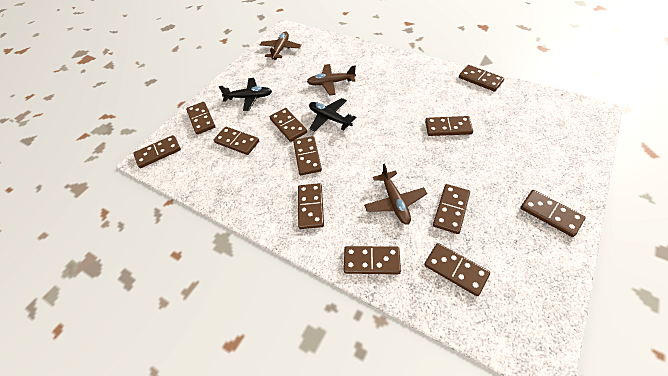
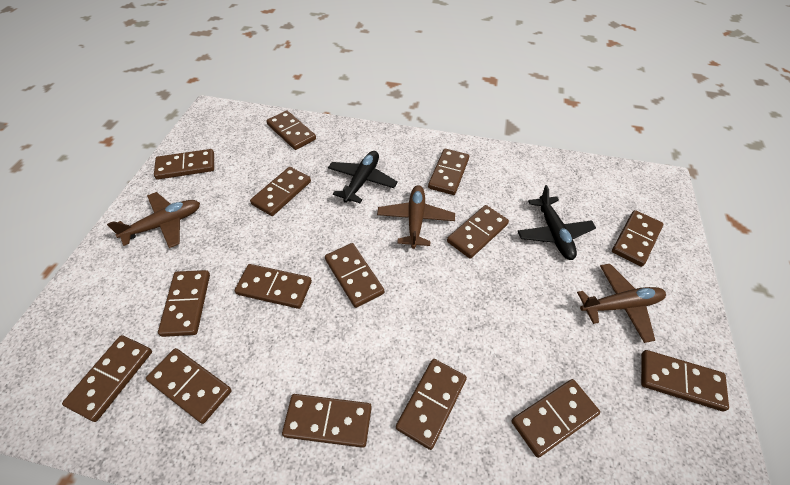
brown domino: 12 -> 15

